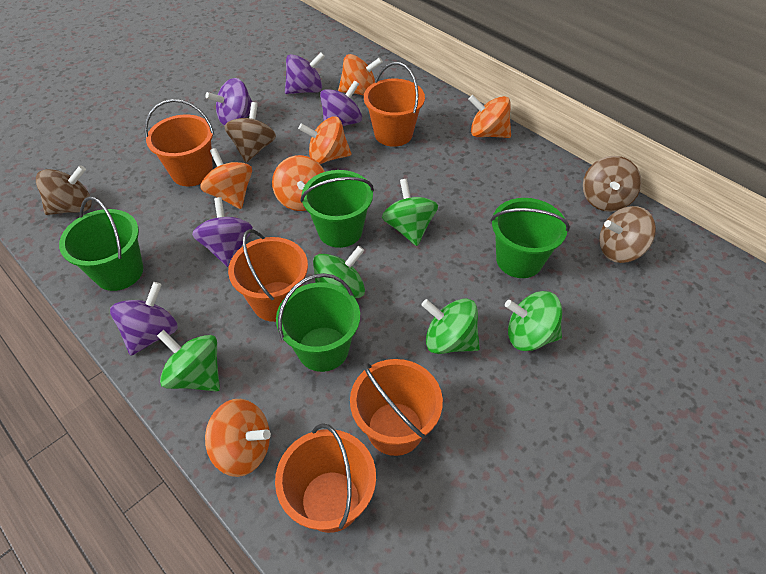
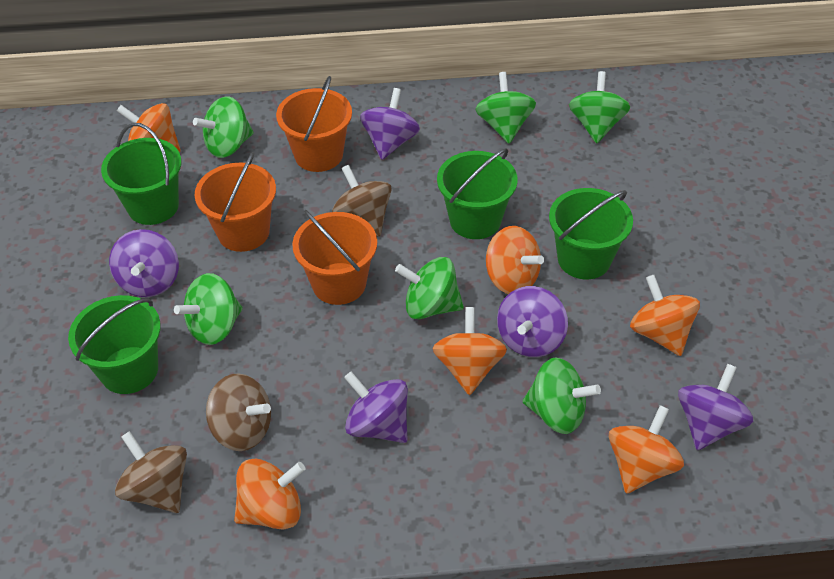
brown spinning top: 4 -> 3
green spinning top: 5 -> 6
orange bucket: 5 -> 3

